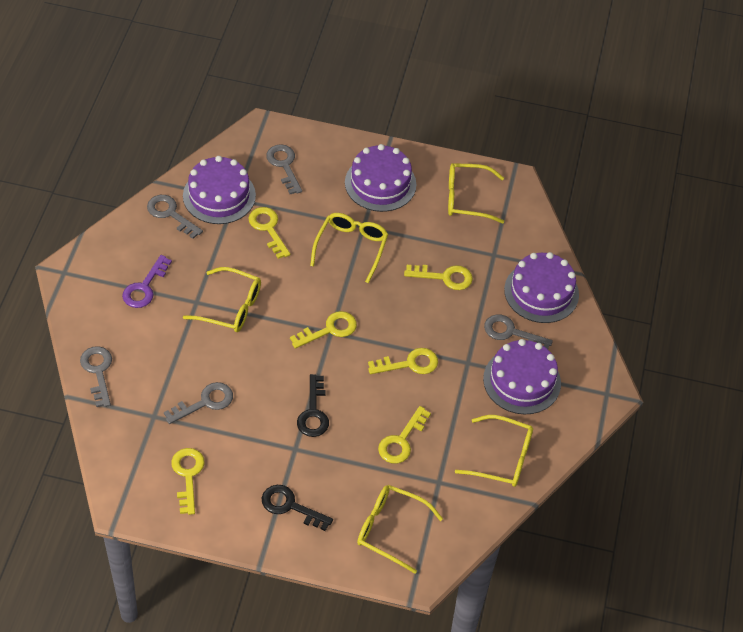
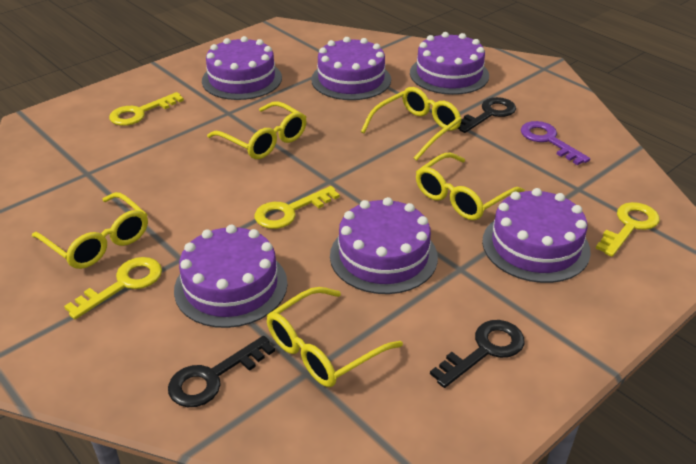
black key: 2 -> 3
grey key: 5 -> 0
purple cake: 4 -> 6
yellow key: 6 -> 4

